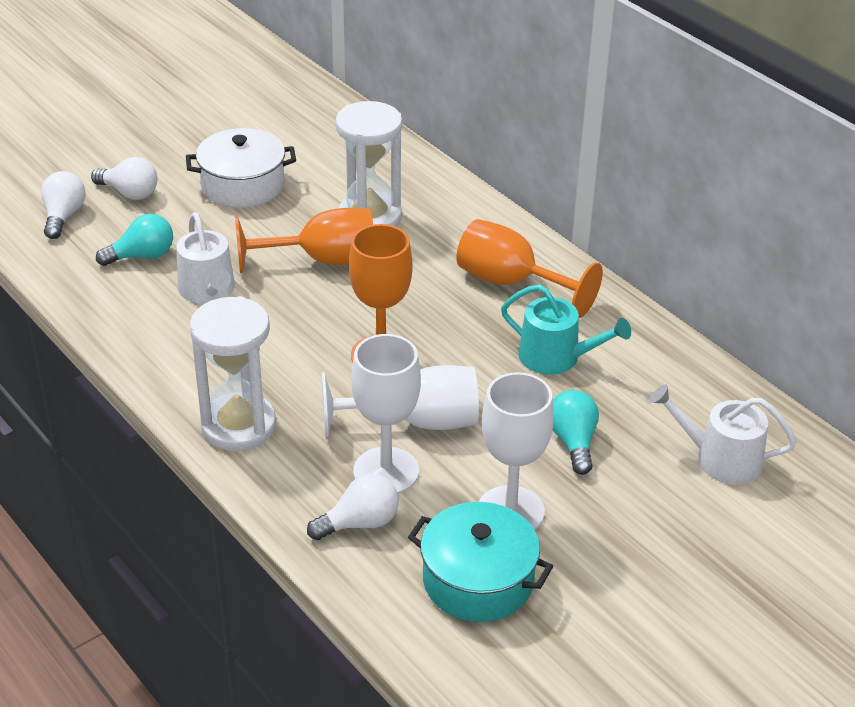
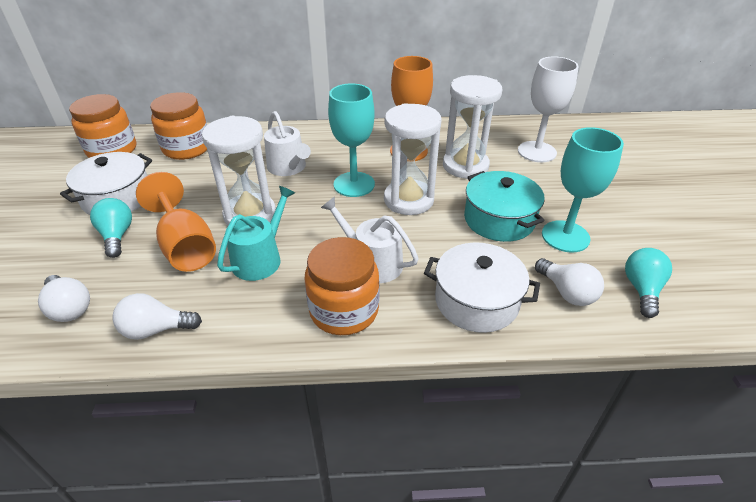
orange goblet: 3 -> 2
orange jar: 0 -> 3
turquoise goblet: 0 -> 2
white goblet: 3 -> 1
white hourglass: 2 -> 3
white pot: 1 -> 2

